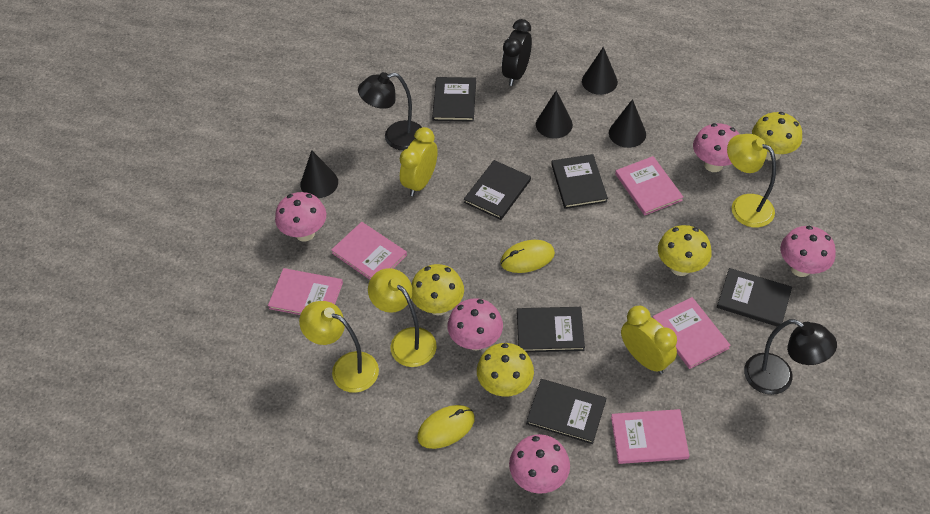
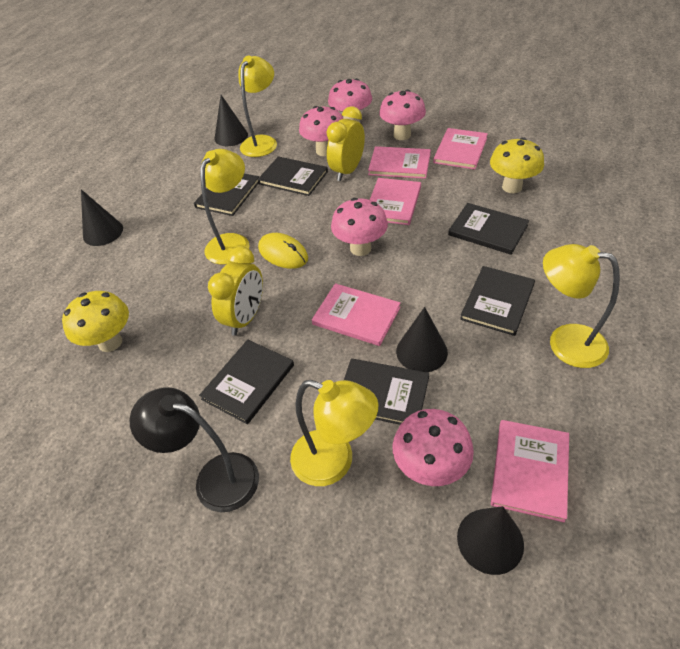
black clock: 1 -> 0
black lamp: 2 -> 1
yellow lamp: 3 -> 4
yellow mouse: 2 -> 1
yellow mushroom: 4 -> 2

